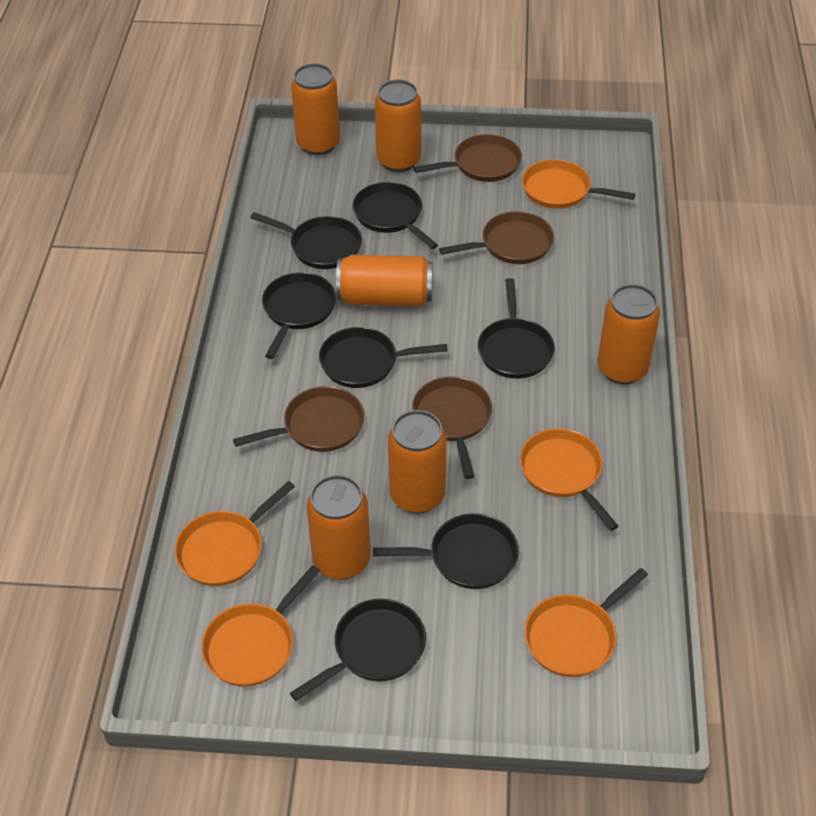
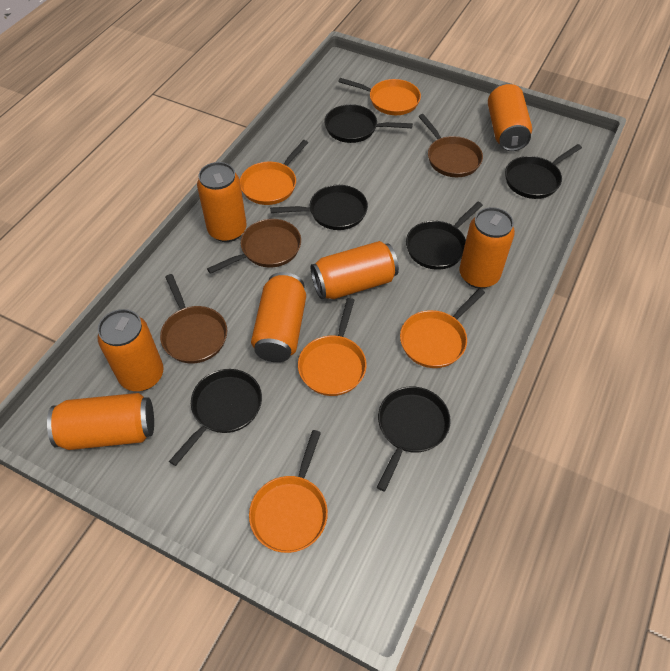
black pan: 7 -> 6
brown pan: 4 -> 3
orange can: 6 -> 7

